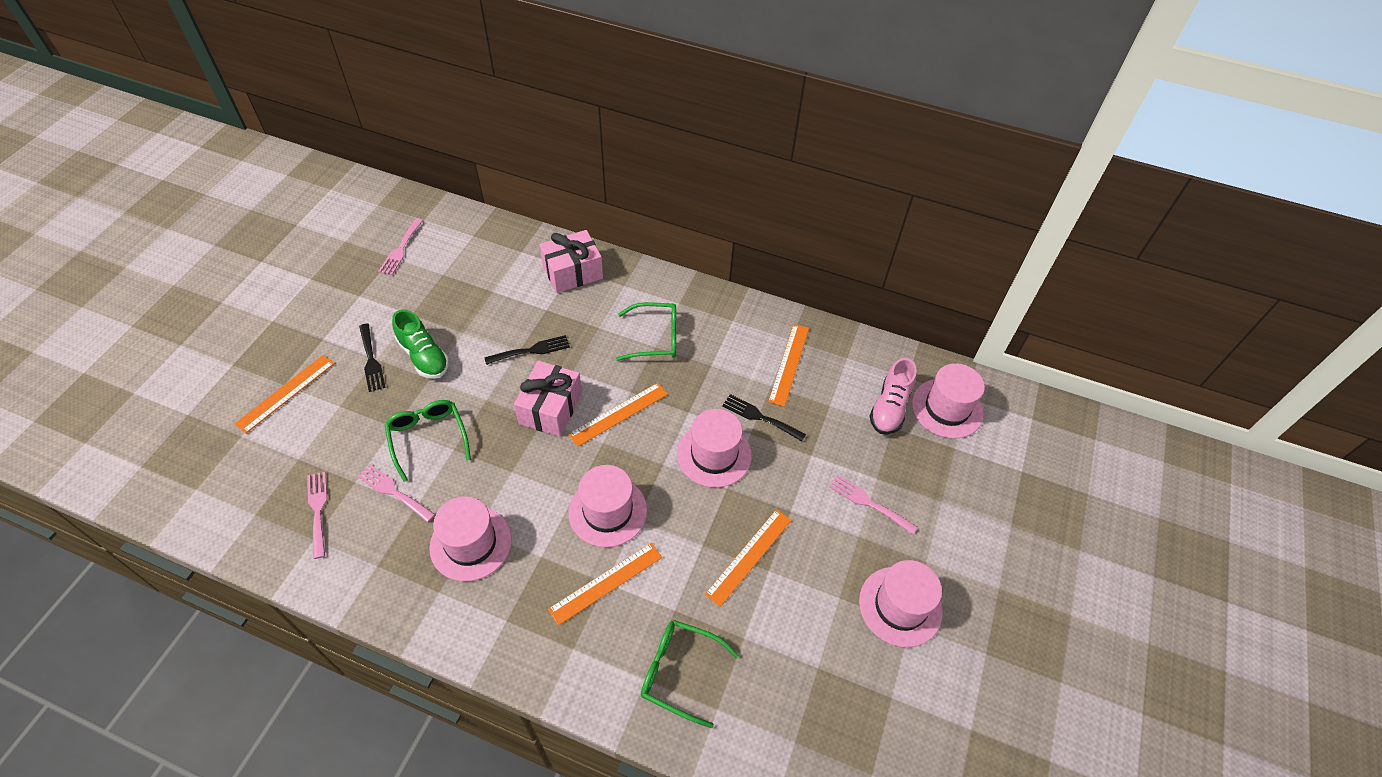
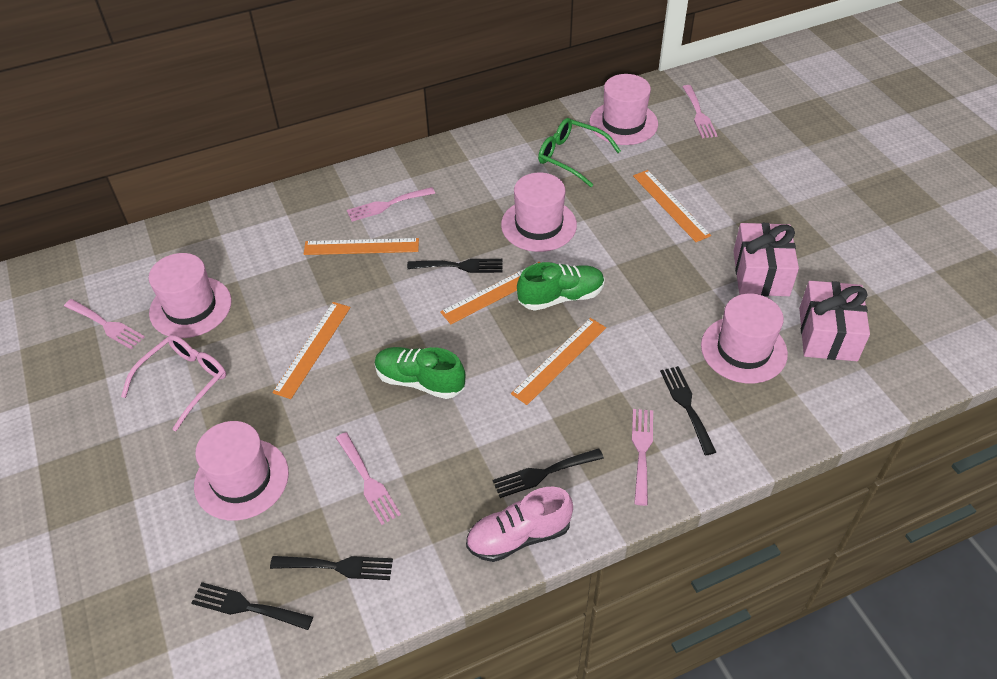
black fork: 3 -> 5
green glasses: 3 -> 1
green shoe: 1 -> 2
pink fork: 4 -> 5
pink glasses: 0 -> 1

